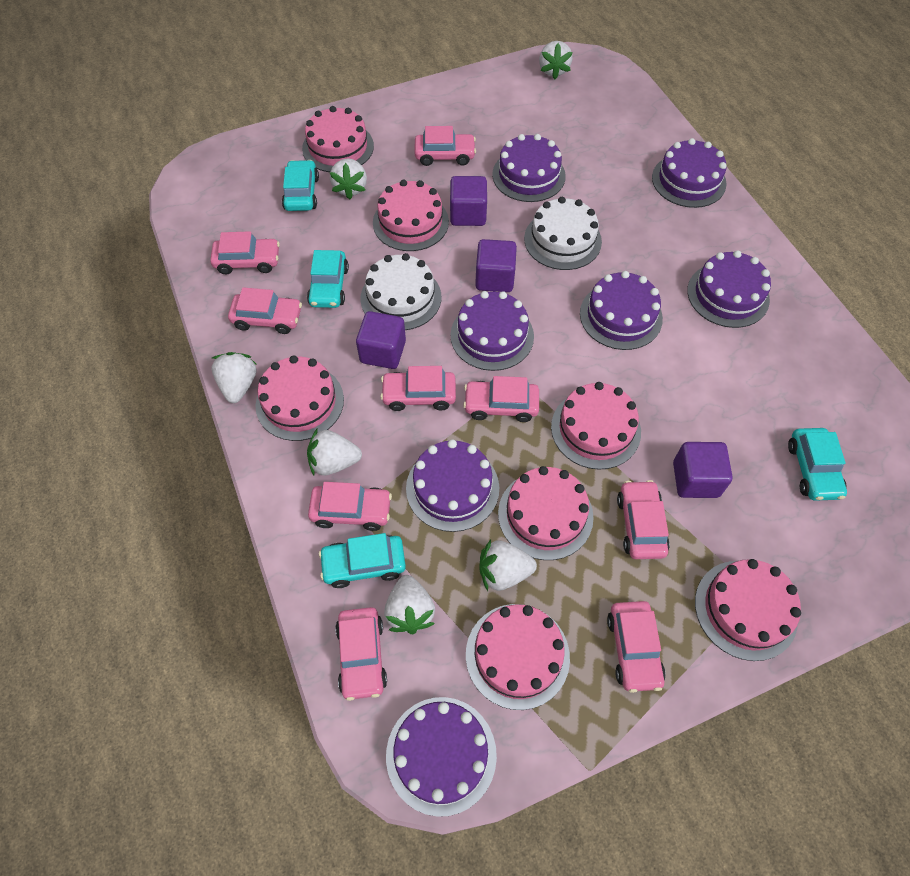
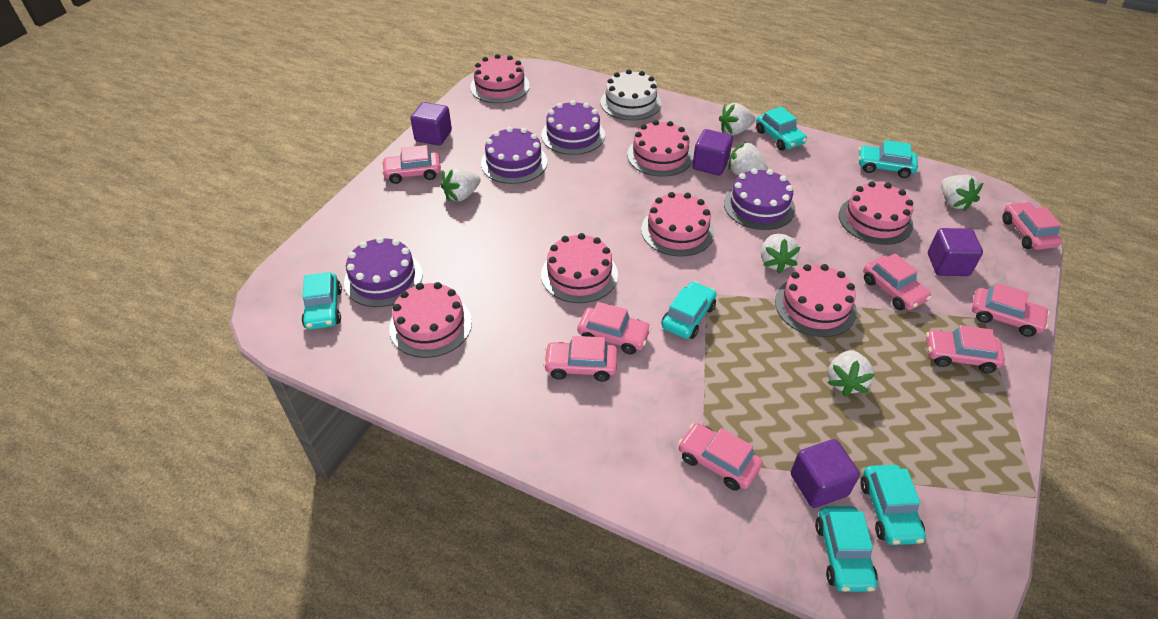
pink car: 9 -> 8
purple cake: 7 -> 4
turquoise car: 4 -> 6
white cake: 2 -> 1

